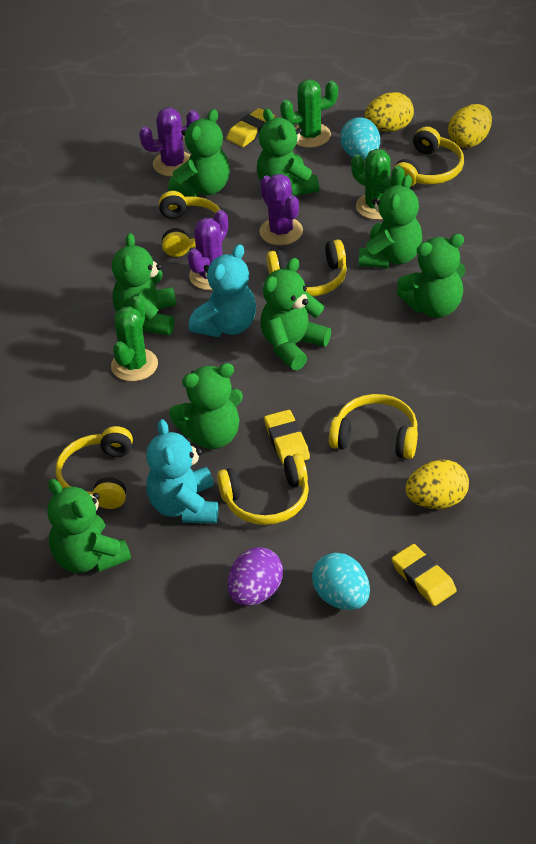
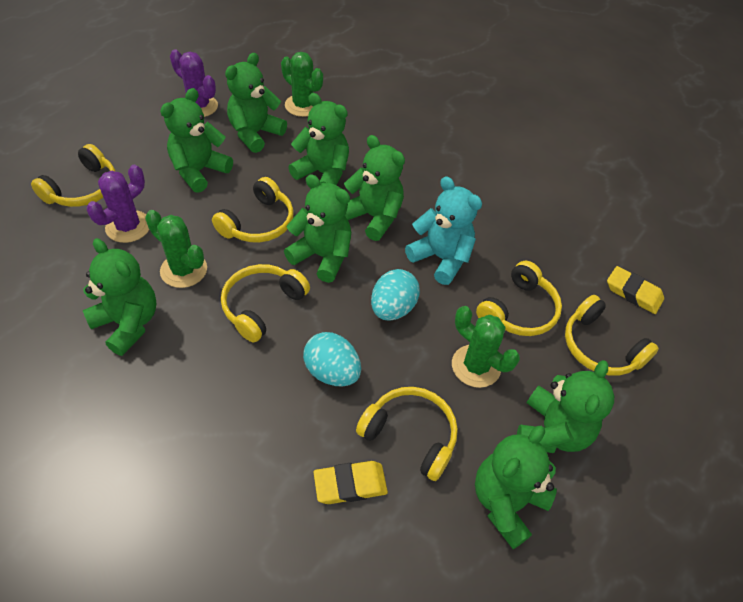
purple cactus: 3 -> 2
purple egg: 1 -> 0
turquoise teddy bear: 2 -> 1
yellow egg: 3 -> 0
yellow eraser: 3 -> 2

